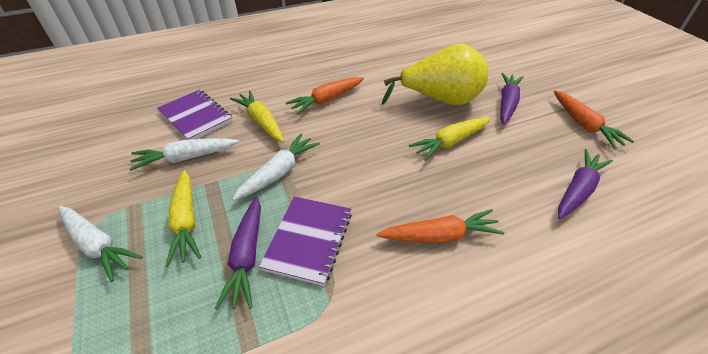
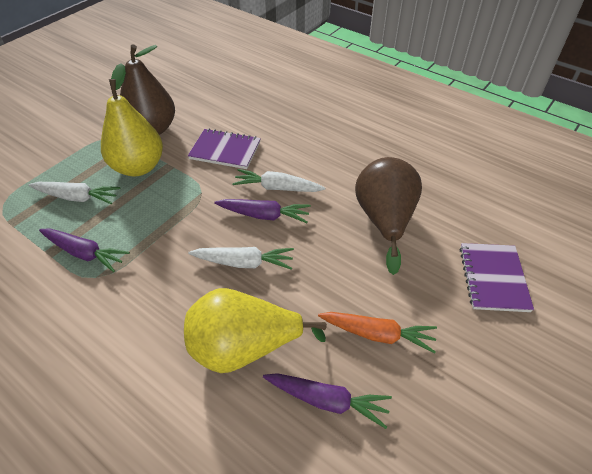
brown pear: 0 -> 2
orange carrot: 3 -> 1
yellow carrot: 3 -> 0
yellow pear: 1 -> 2

